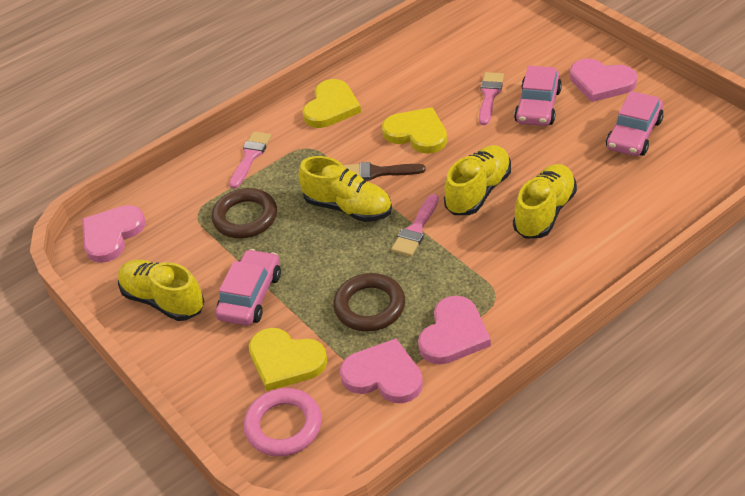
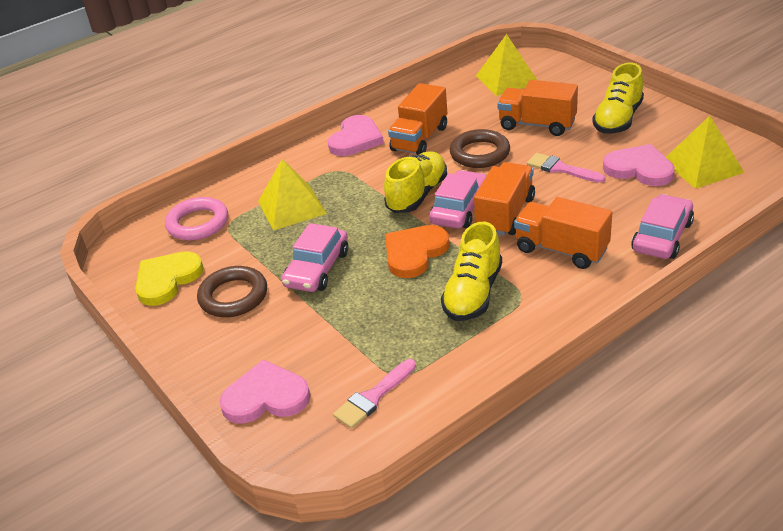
brown brush: 1 -> 0
orange heart: 0 -> 1
orange truck: 0 -> 4
pink brush: 3 -> 2
pink heart: 4 -> 3
yellow heart: 3 -> 1
yellow pyramid: 0 -> 3
yellow shoe: 4 -> 3

